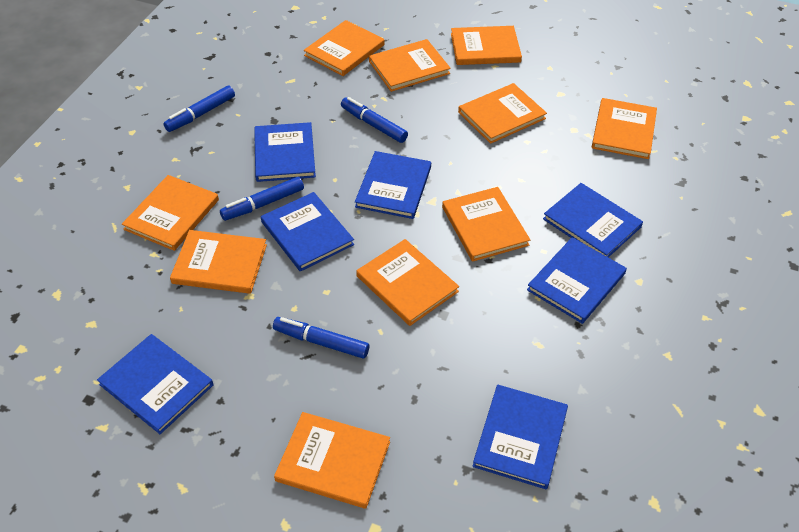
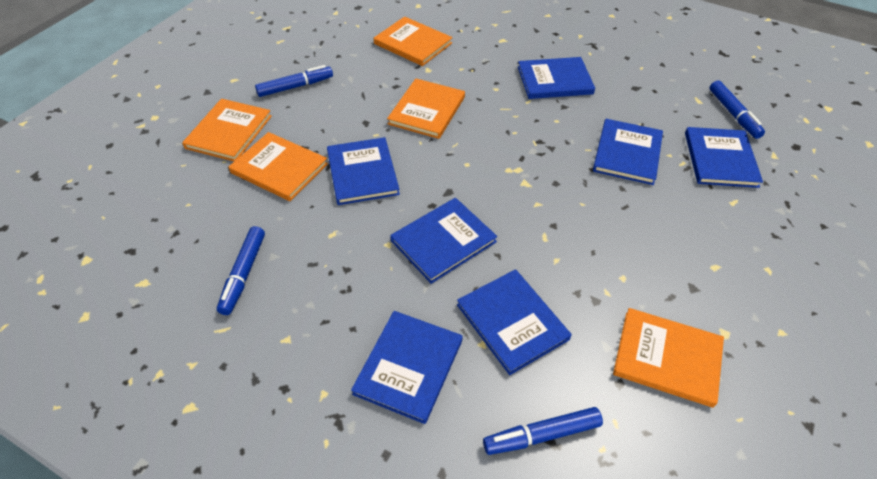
orange book: 10 -> 5

